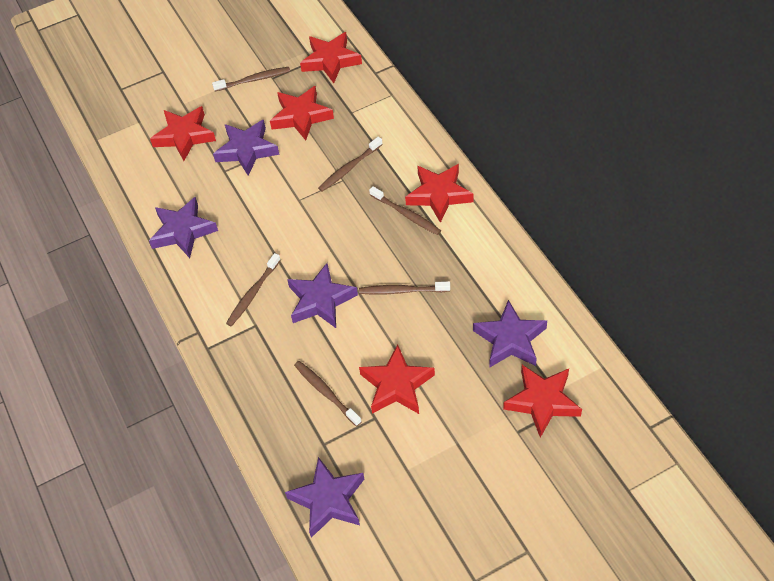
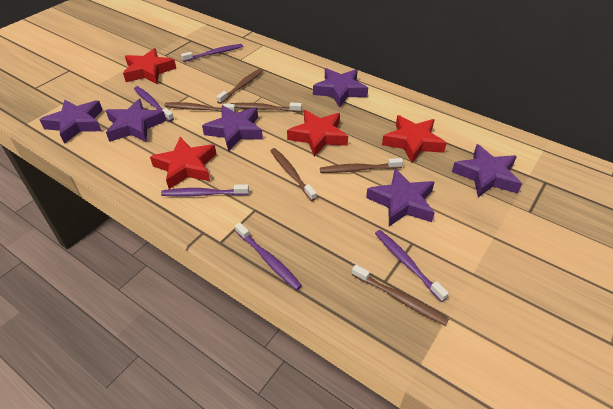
purple star: 5 -> 6
purple toothbrush: 0 -> 5
red star: 6 -> 4

